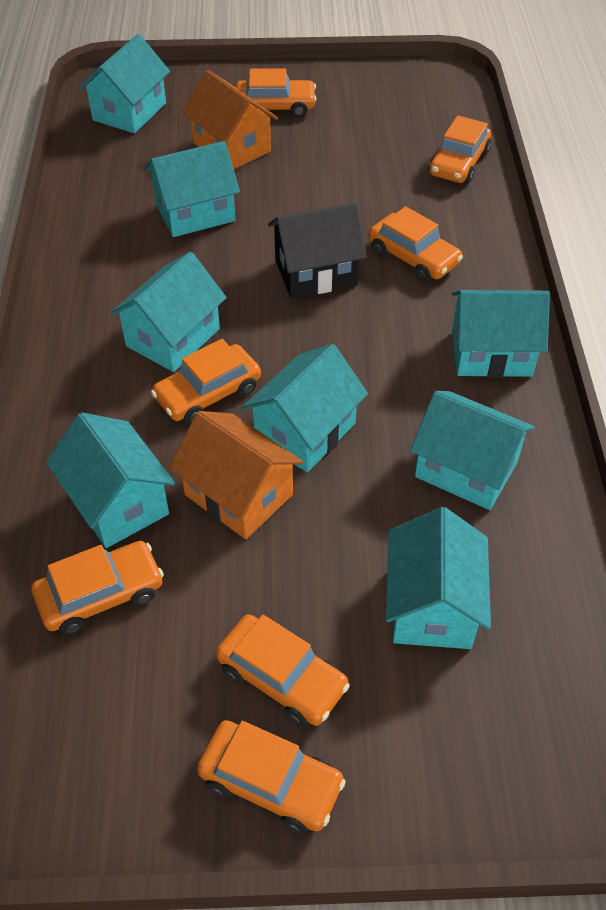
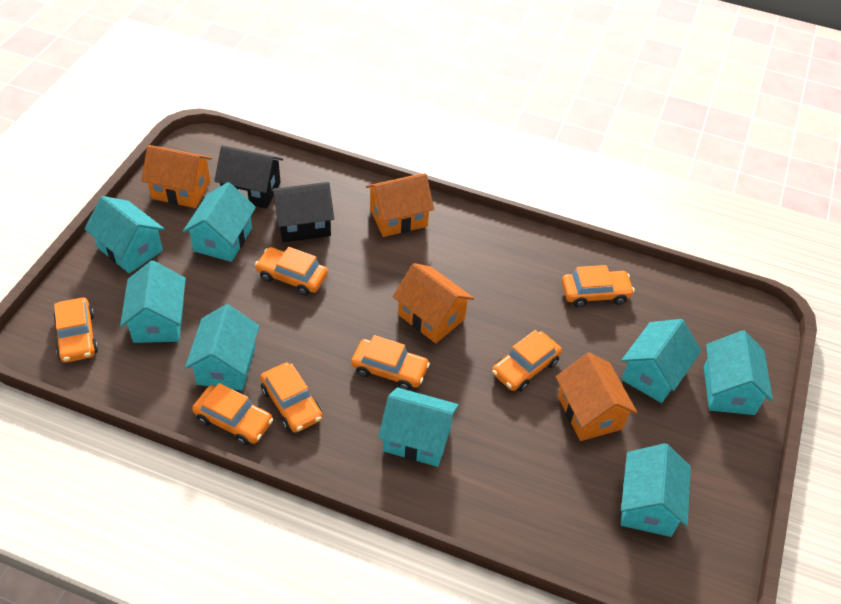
black house: 1 -> 2
orange house: 2 -> 4

